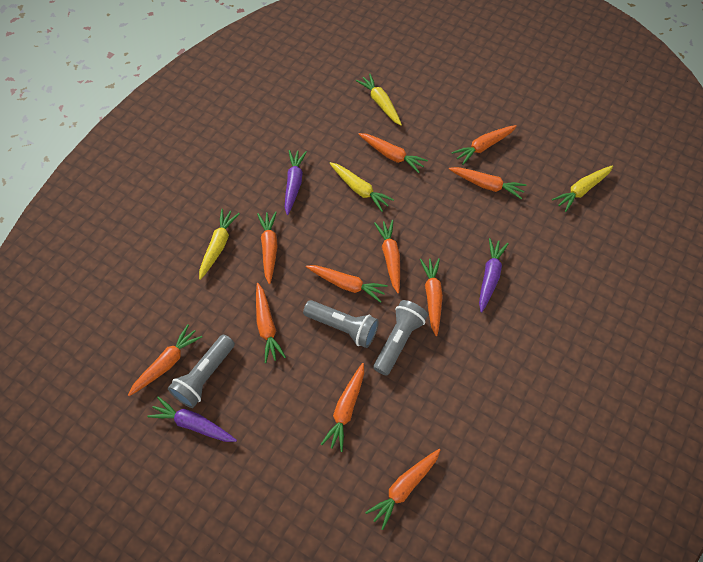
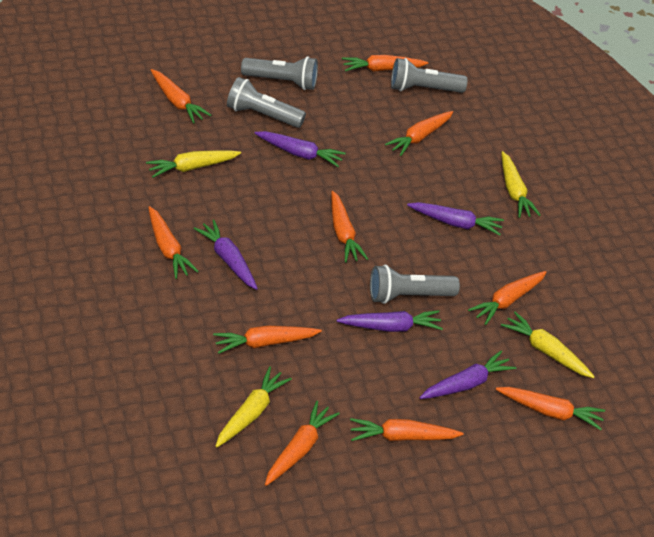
grey flashlight: 3 -> 4
orange carrot: 11 -> 10
purple carrot: 3 -> 5

